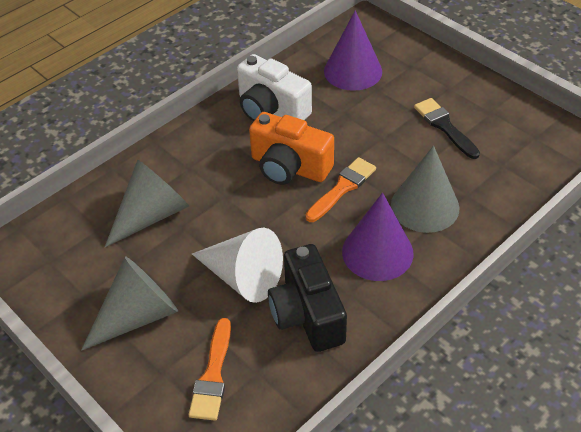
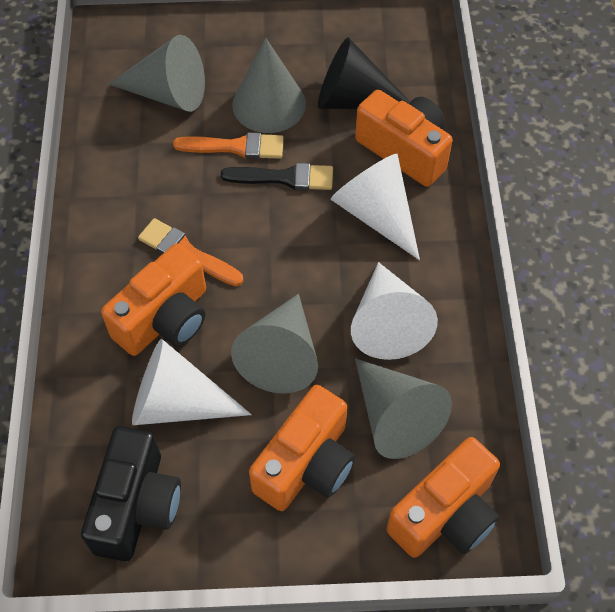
black cone: 0 -> 1
grey cone: 3 -> 4
orange camera: 1 -> 4
purple cone: 2 -> 0
white camera: 1 -> 0
white cone: 1 -> 3

